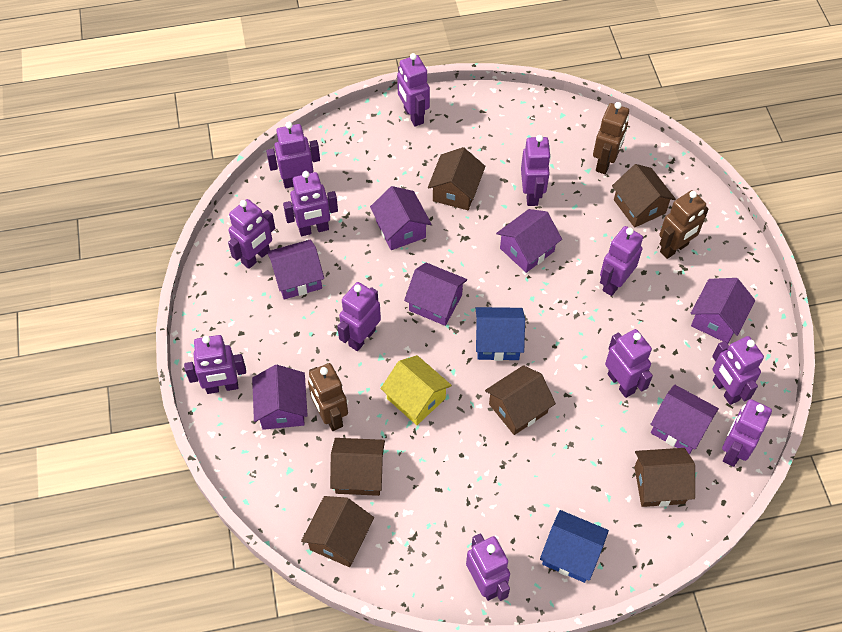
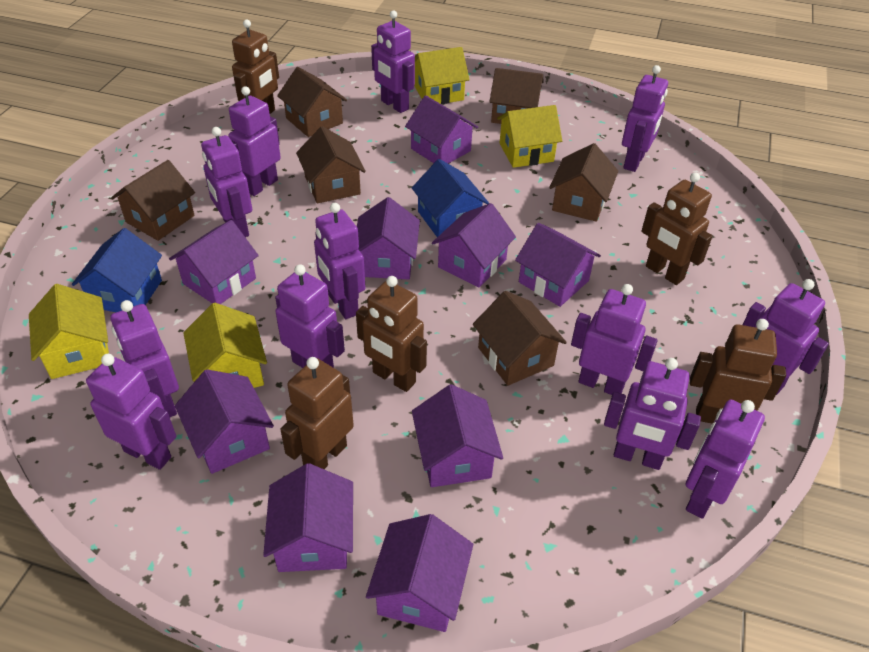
brown robot: 3 -> 5
purple house: 7 -> 9
yellow house: 1 -> 4

